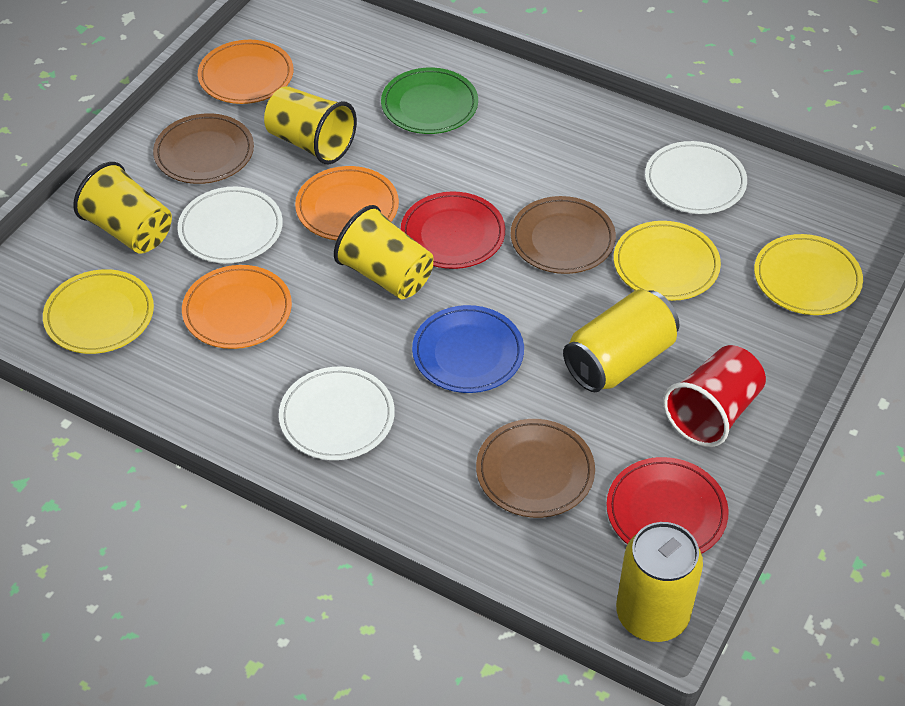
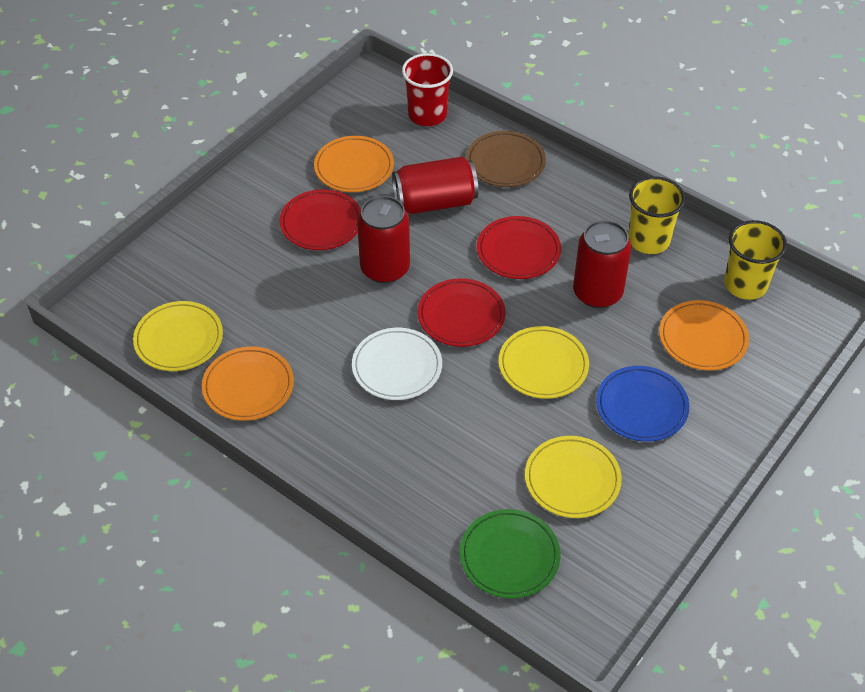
brown plate: 3 -> 1
red can: 0 -> 3
red plate: 2 -> 3
white plate: 3 -> 1
yellow can: 2 -> 0
yellow cup: 3 -> 2

